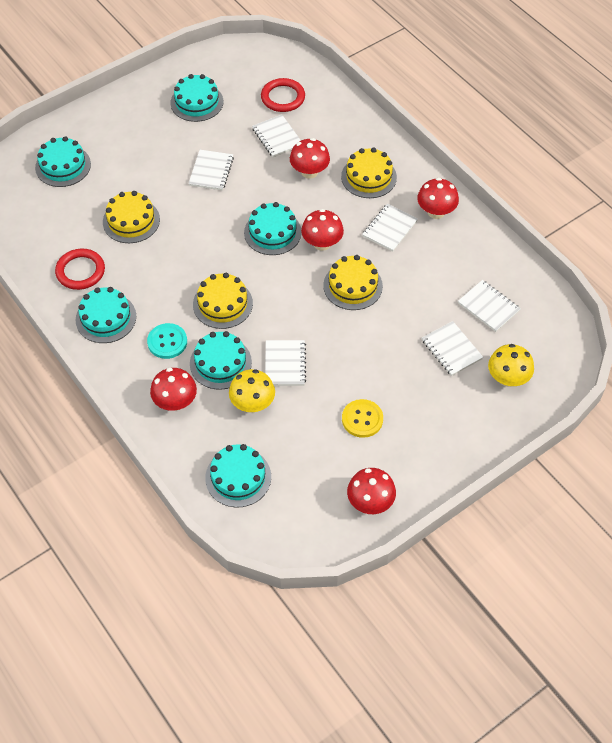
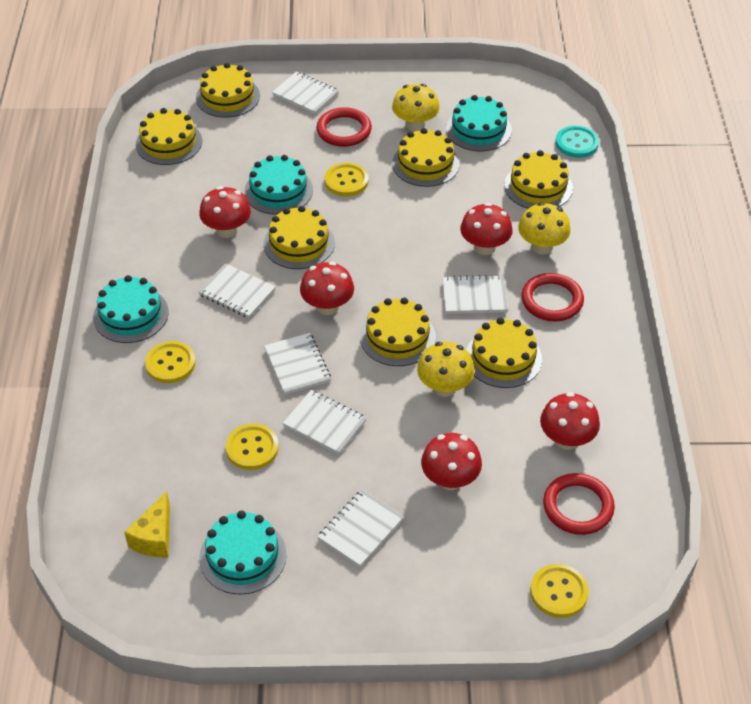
red ring: 2 -> 3
turquoise cake: 6 -> 4
yellow button: 1 -> 4
yellow cake: 4 -> 7
yellow cheese: 0 -> 1
yellow mushroom: 2 -> 3

